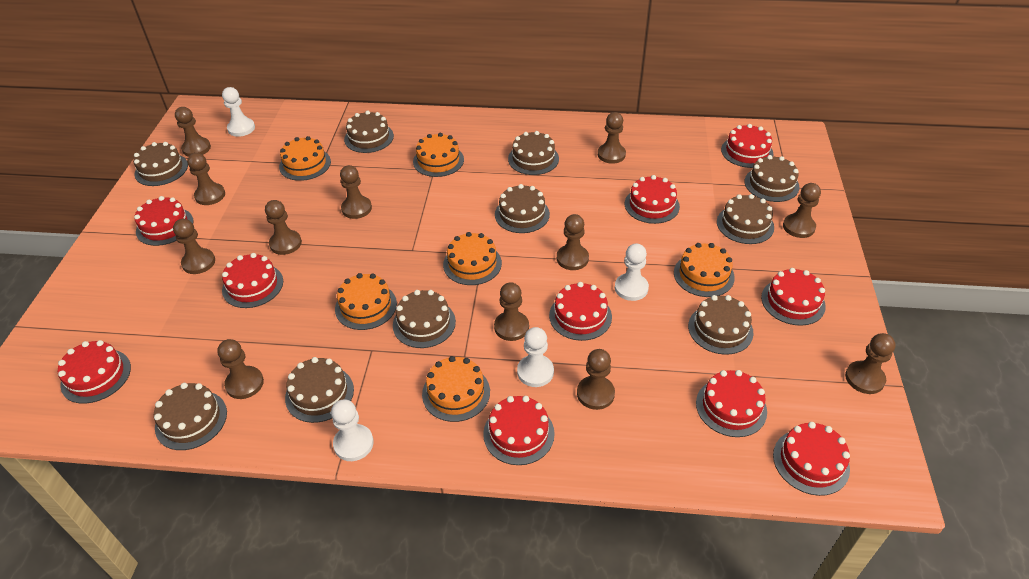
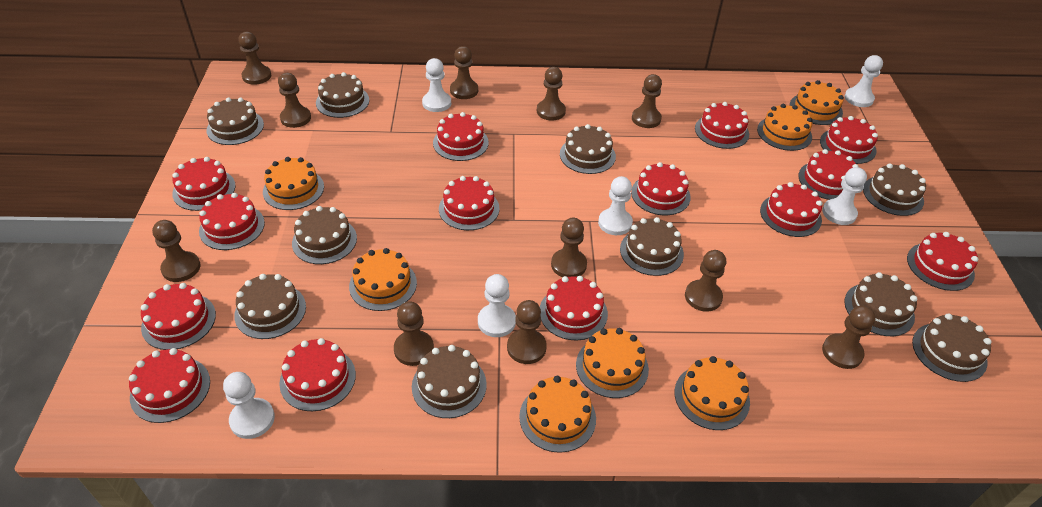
brown pawn: 12 -> 11
orange cake: 6 -> 7
red cake: 10 -> 14
white pawn: 4 -> 6

